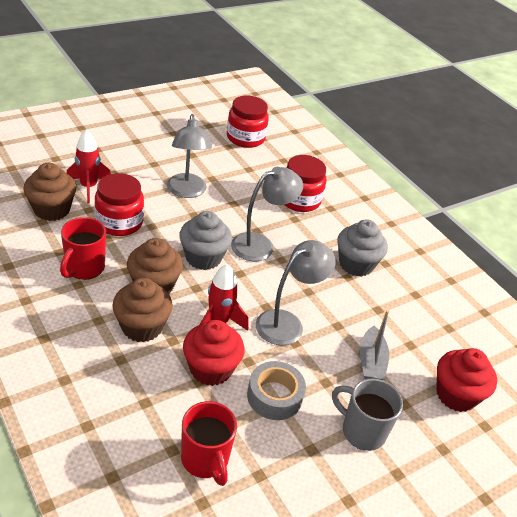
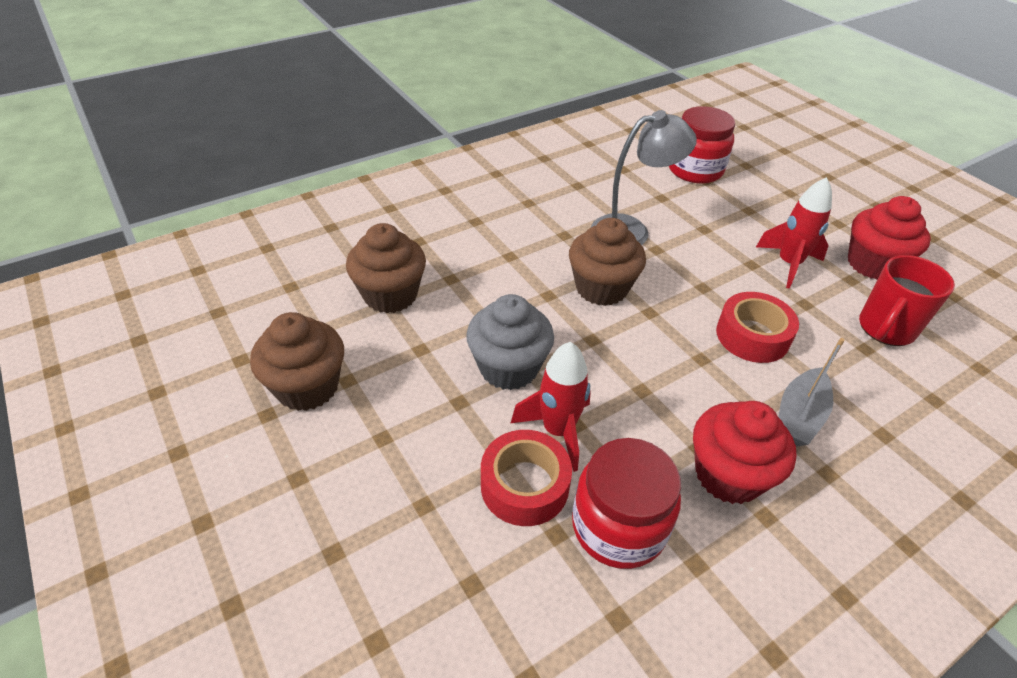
grey cupcake: 2 -> 1
grey lamp: 3 -> 1
grey mug: 1 -> 0
grey tape: 1 -> 0
red jar: 3 -> 2
red mug: 2 -> 1
red tape: 0 -> 2

